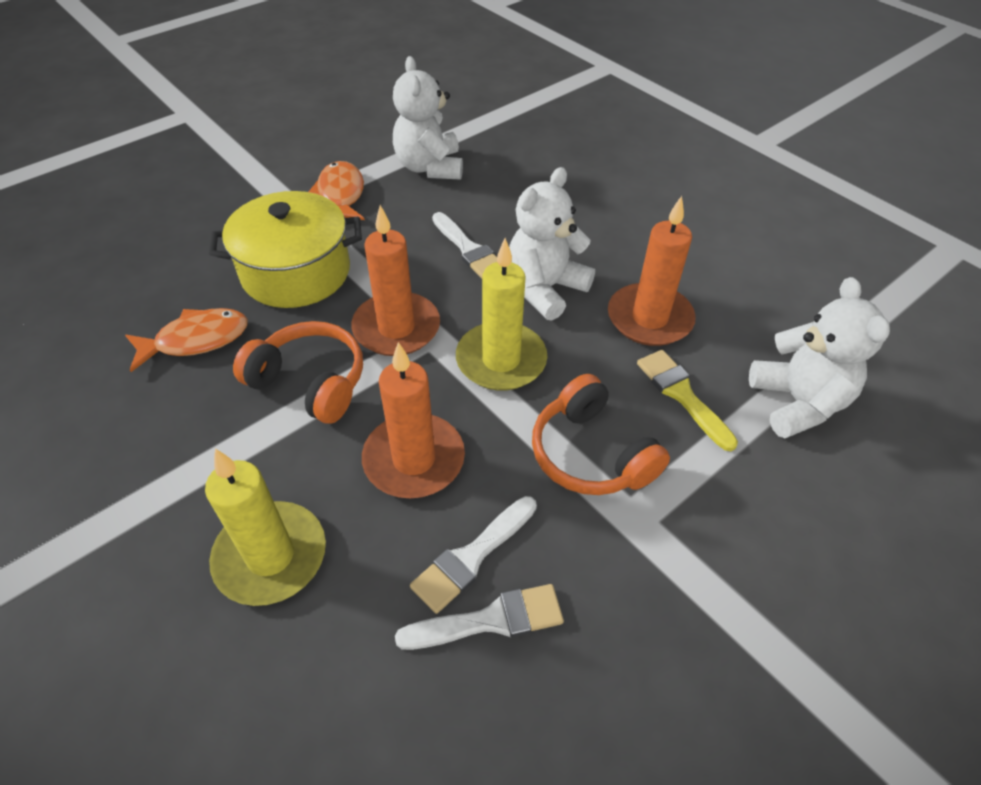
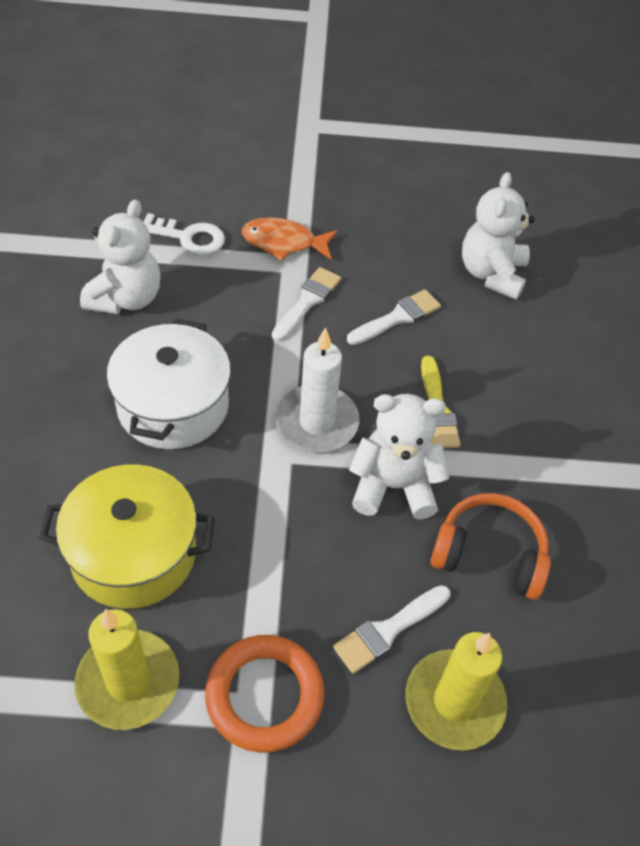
orange candle: 3 -> 0
orange fish: 2 -> 1
orange headphones: 2 -> 1
orange ring: 0 -> 1
white candle: 0 -> 1
white key: 0 -> 1
white pot: 0 -> 1

